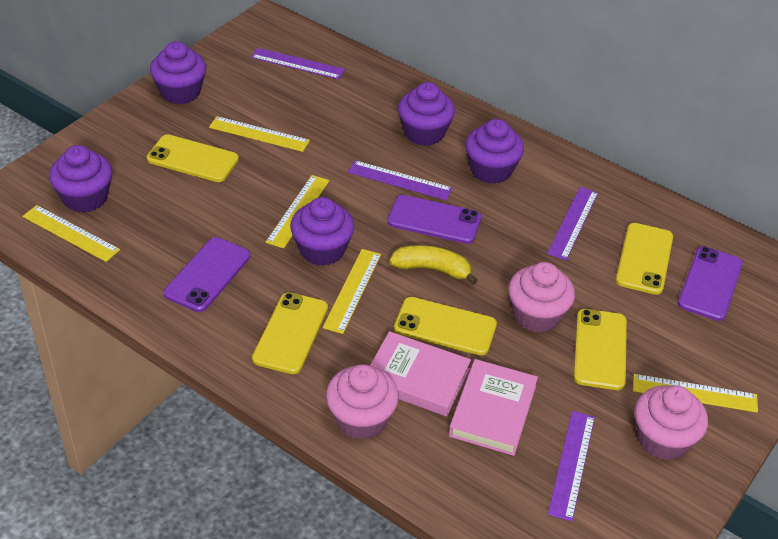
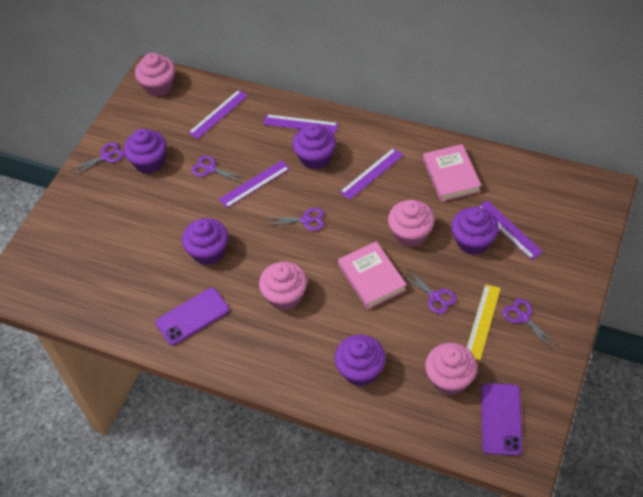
pink cupcake: 3 -> 4
purple phone: 3 -> 2
purple ruler: 4 -> 5
purple scissors: 0 -> 5
yellow banana: 1 -> 0
yellow phone: 5 -> 0
yellow ruler: 5 -> 1

